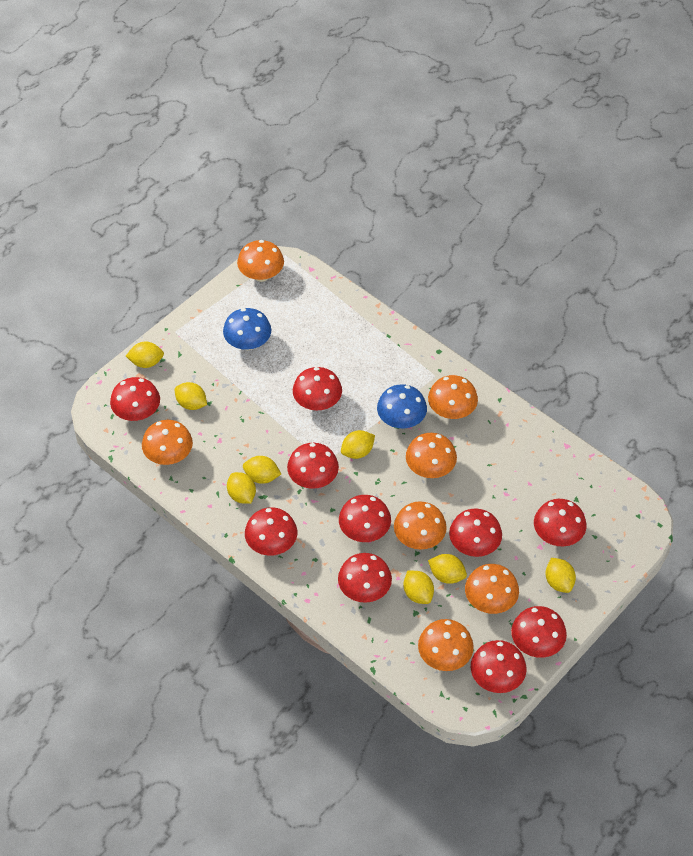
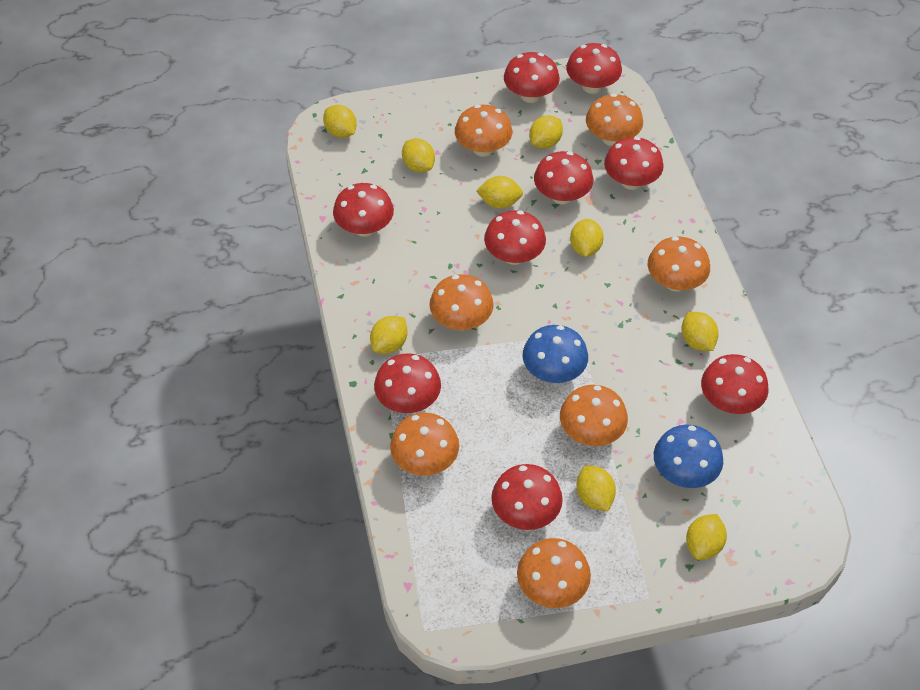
red mushroom: 10 -> 9
yellow lemon: 8 -> 9

